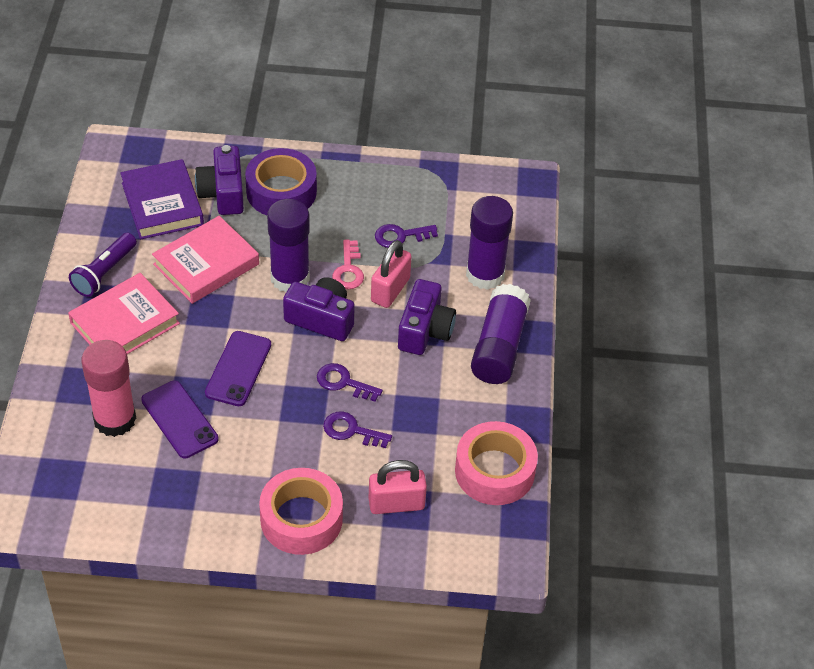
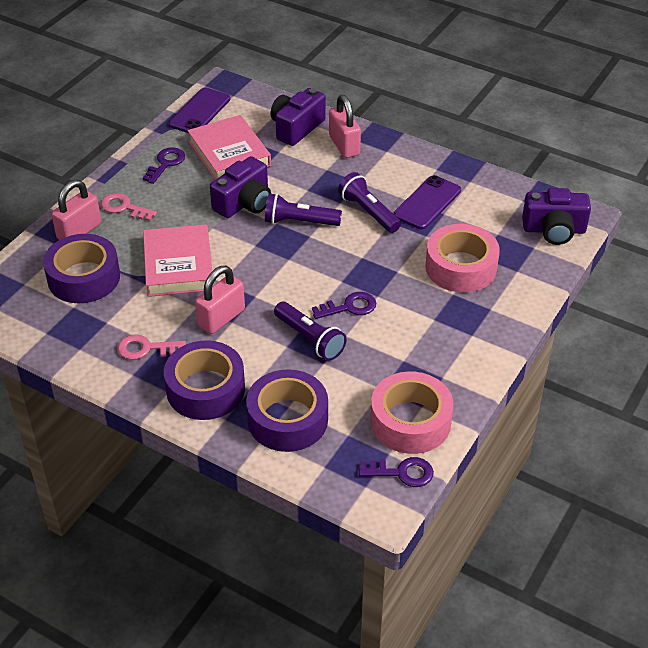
pink glue stick: 1 -> 0
pink key: 1 -> 2
pink padlock: 2 -> 3
purple book: 1 -> 0
purple flashlight: 1 -> 3
purple glue stick: 3 -> 0
purple tape: 1 -> 3

